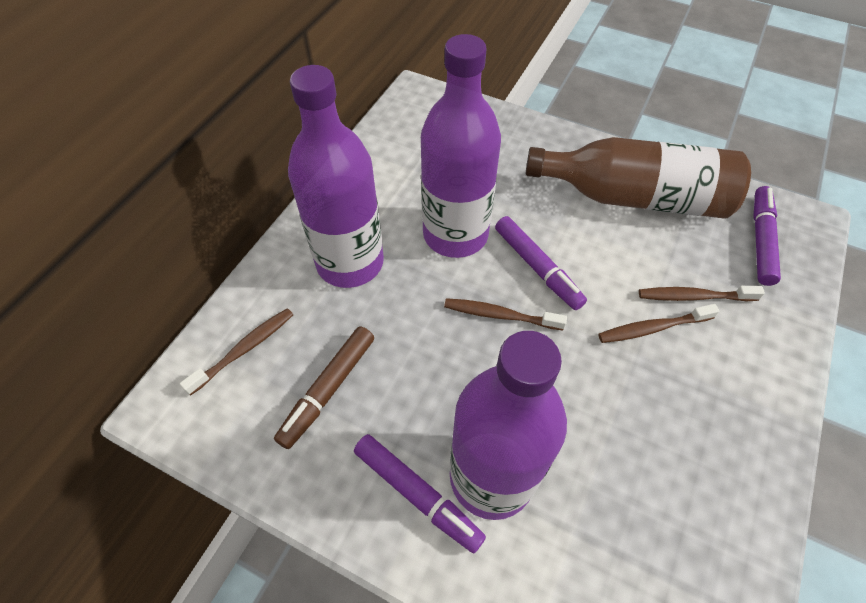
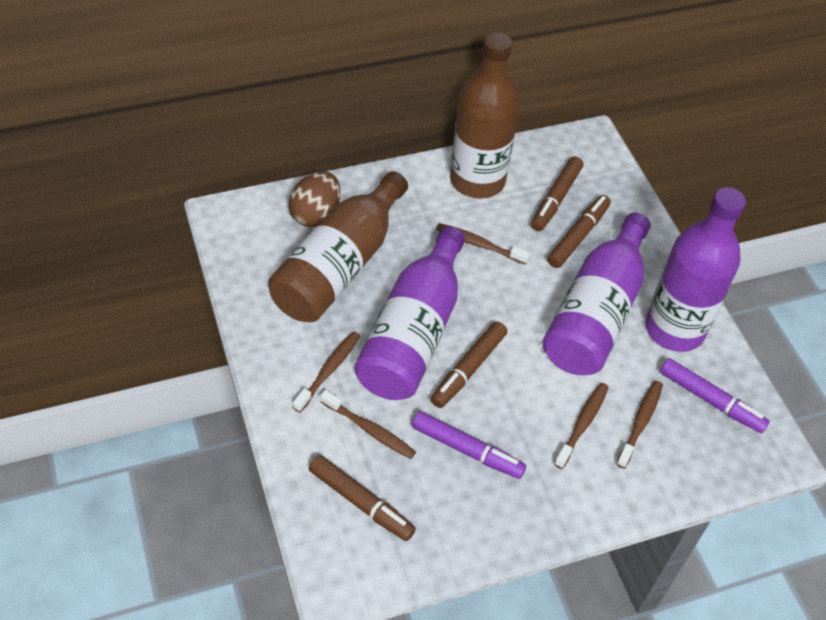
brown bottle: 1 -> 2
brown egg: 0 -> 1
brown marker: 1 -> 4
brown toothbrush: 4 -> 5
purple marker: 3 -> 2

